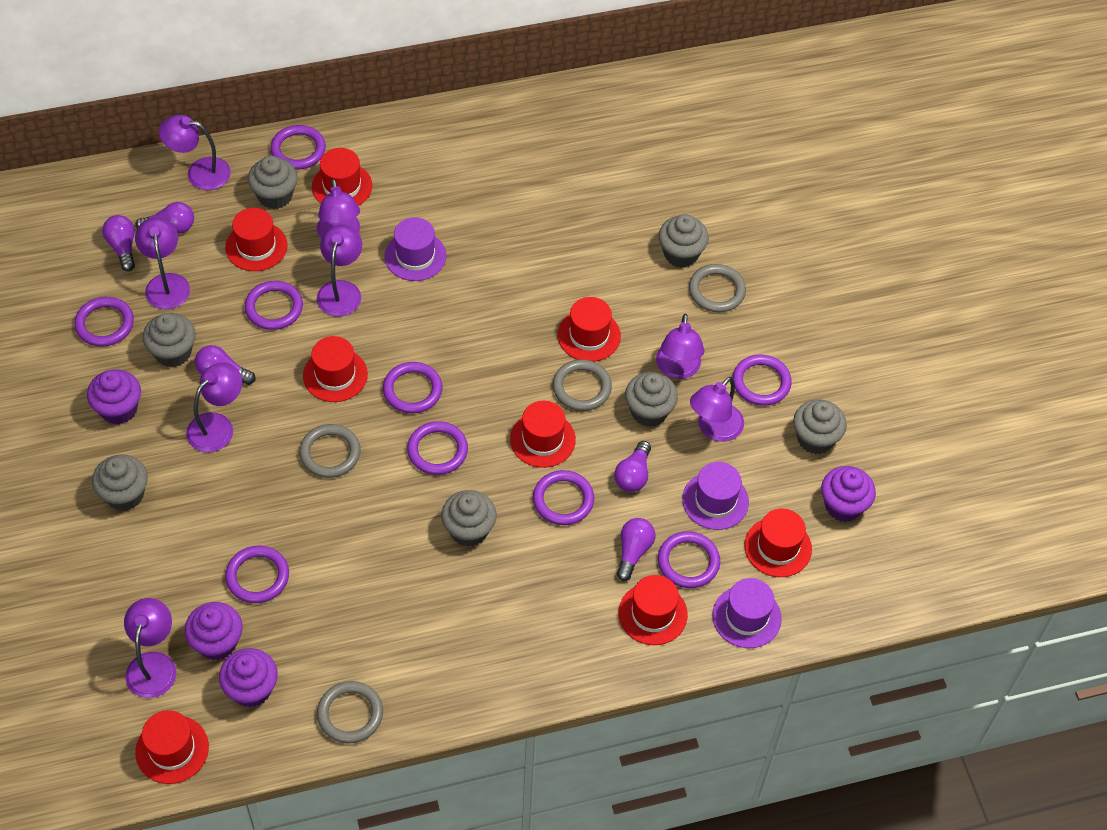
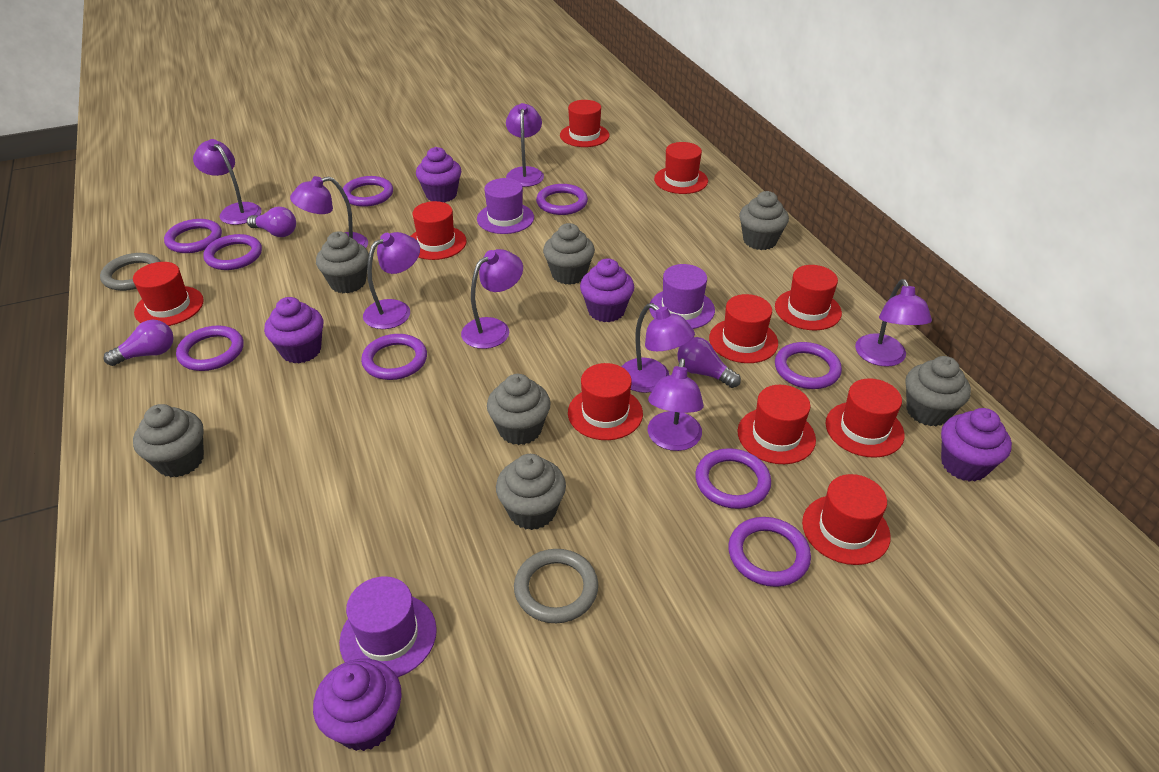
grey ring: 4 -> 2
purple cupcake: 4 -> 5
purple light bulb: 5 -> 3
red hat: 8 -> 10

